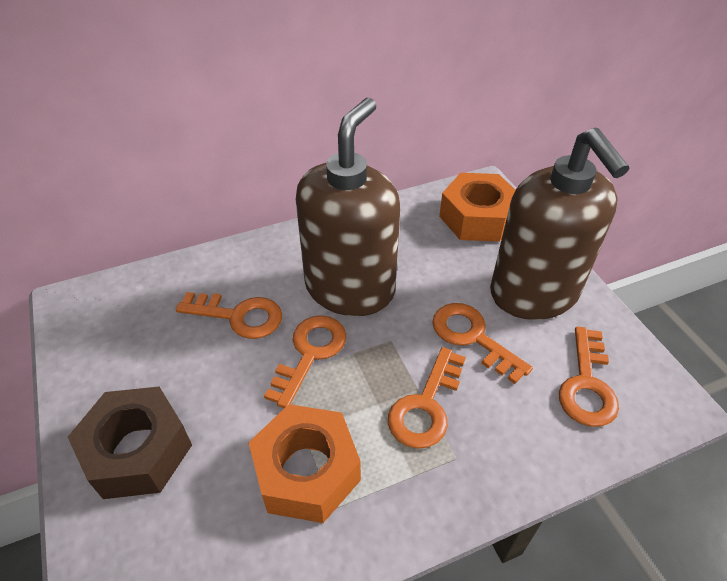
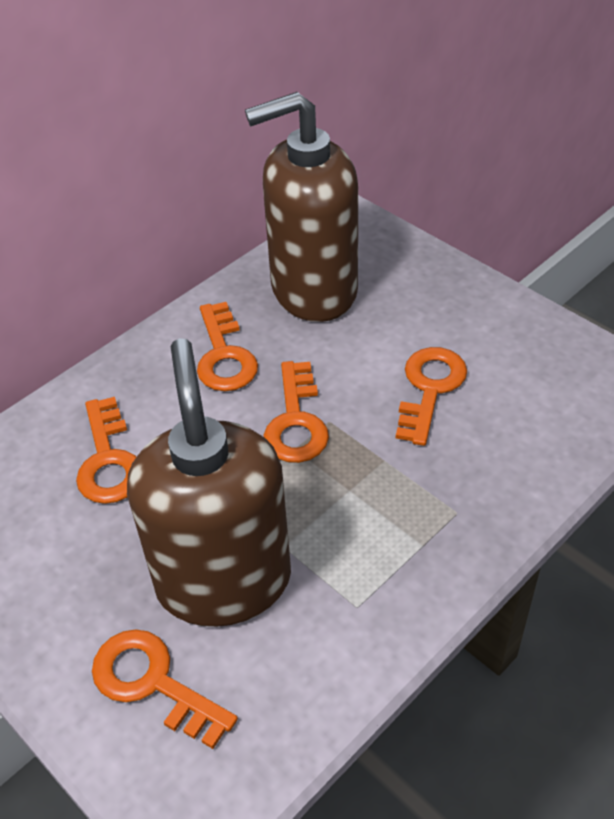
brown nut: 1 -> 0
orange nut: 2 -> 0

